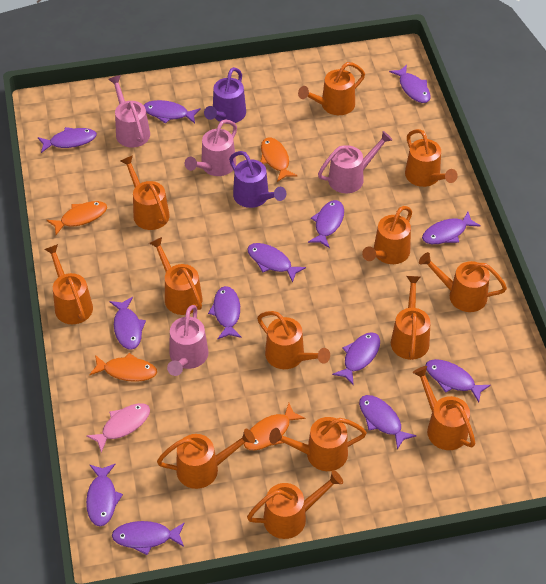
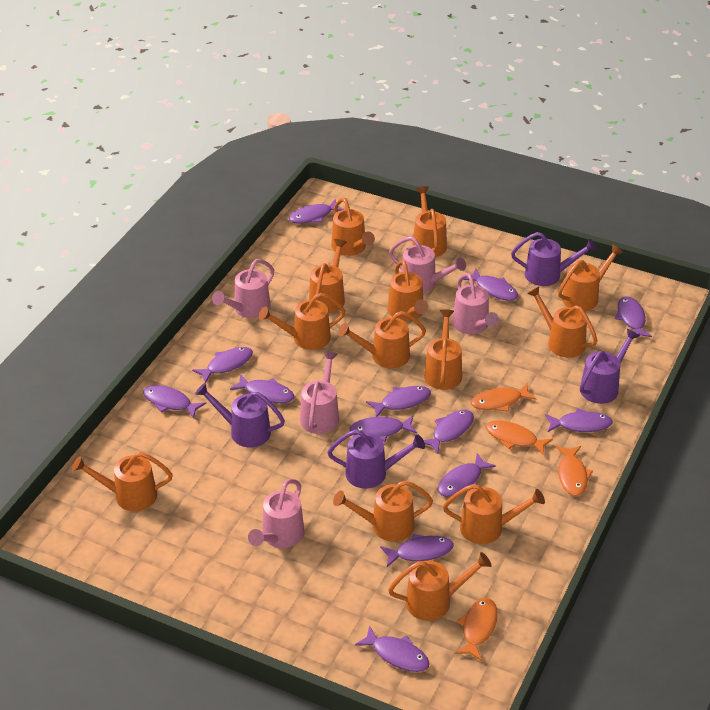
pink fish: 1 -> 0
pink watering can: 4 -> 5
purple watering can: 2 -> 4

